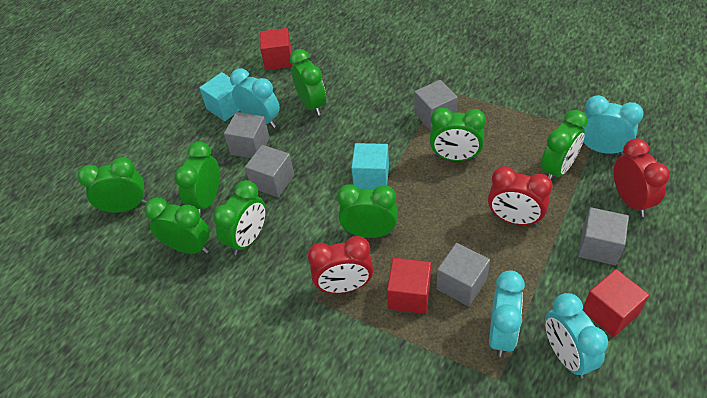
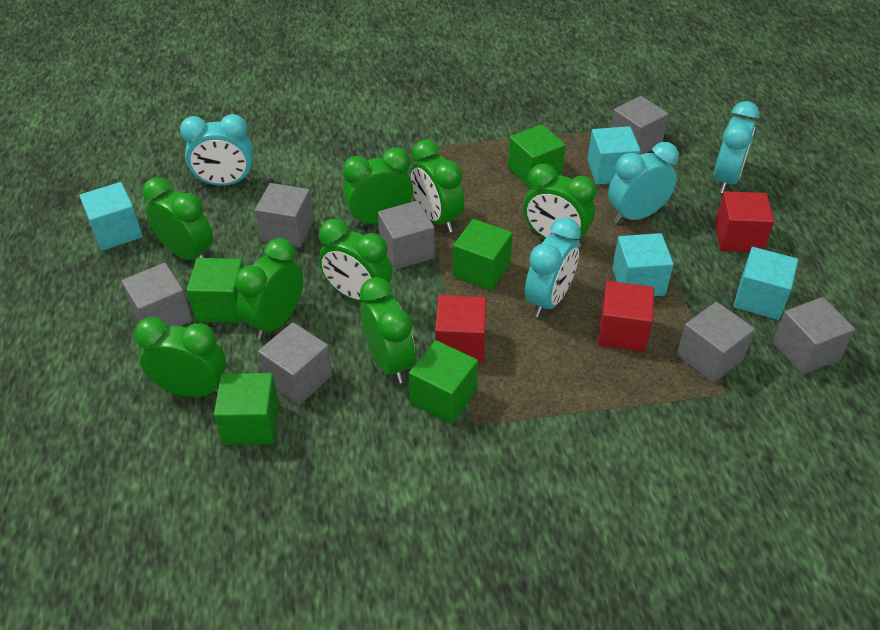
green cube: 0 -> 5
grey cube: 5 -> 7
red clock: 3 -> 0
turquoise cube: 2 -> 4

